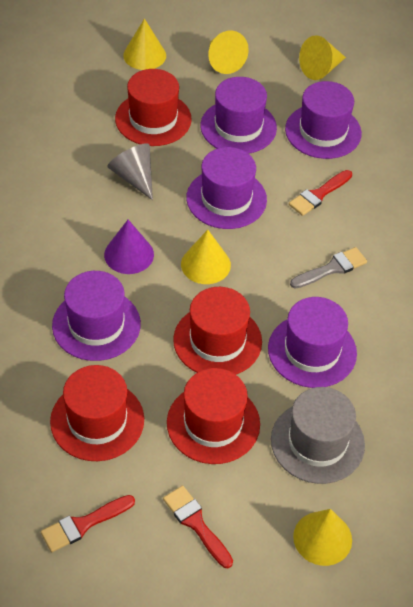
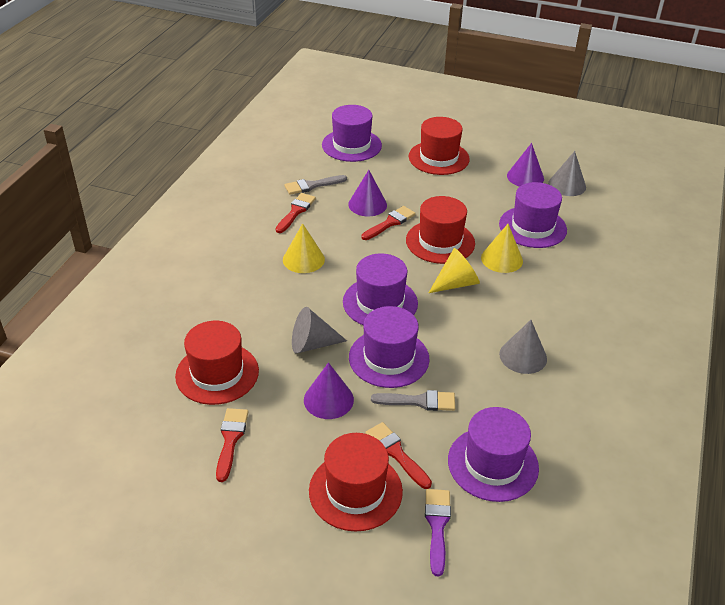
grey brush: 1 -> 2
grey cone: 1 -> 3
grey hat: 1 -> 0
purple brush: 0 -> 1
purple cone: 1 -> 3
red brush: 3 -> 4
yellow cone: 5 -> 3

